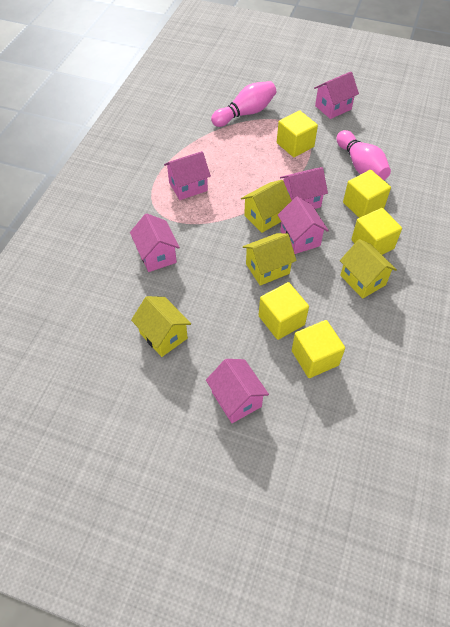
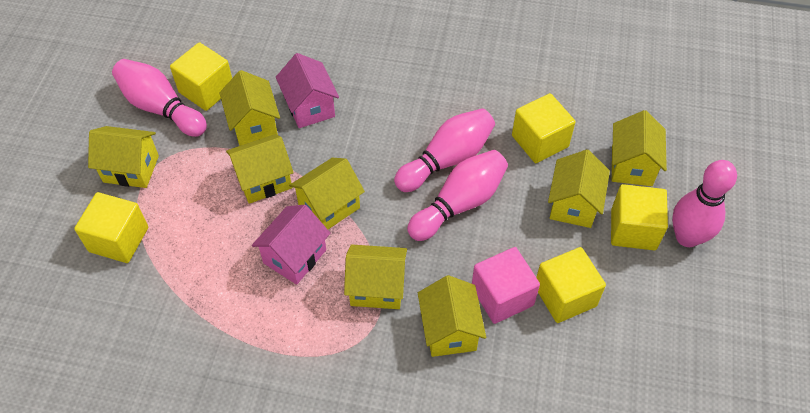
pink bowling pin: 2 -> 4
pink cube: 0 -> 1
pink house: 6 -> 2
yellow house: 4 -> 8

